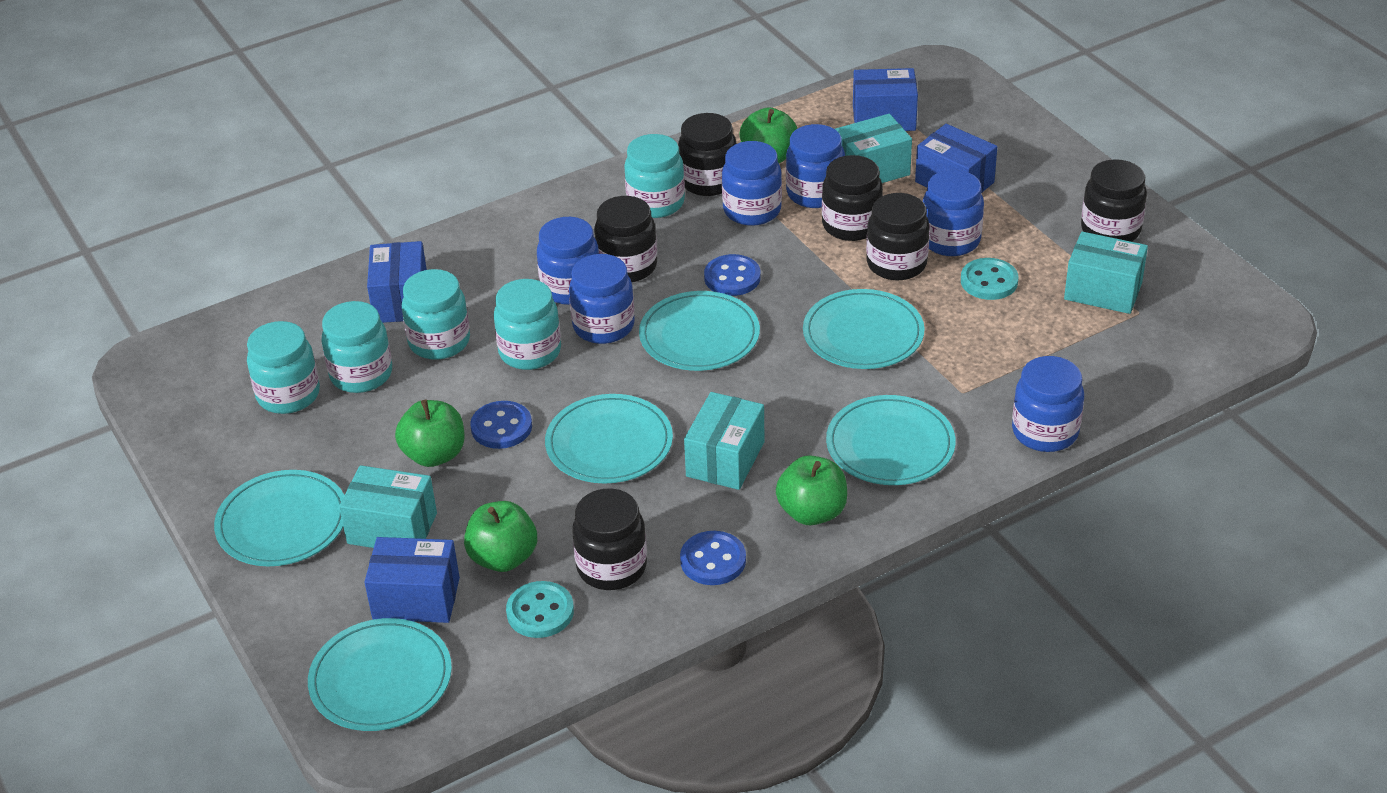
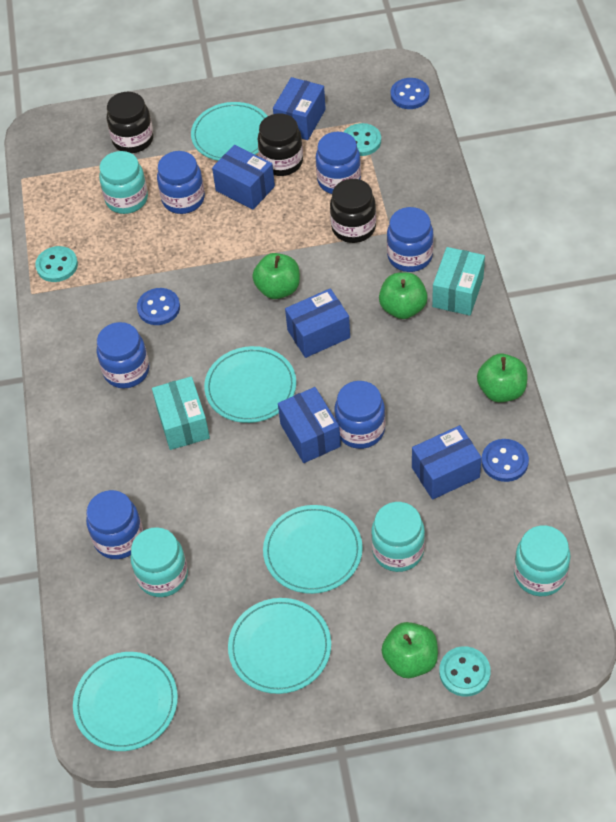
black jar: 6 -> 3
blue box: 4 -> 5
turquoise box: 4 -> 2
turquoise button: 2 -> 3
turquoise jar: 5 -> 4
turquoise plate: 6 -> 5

